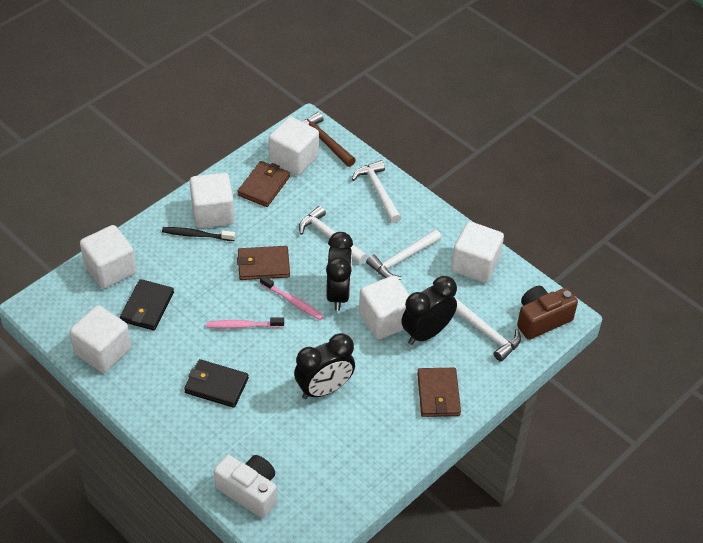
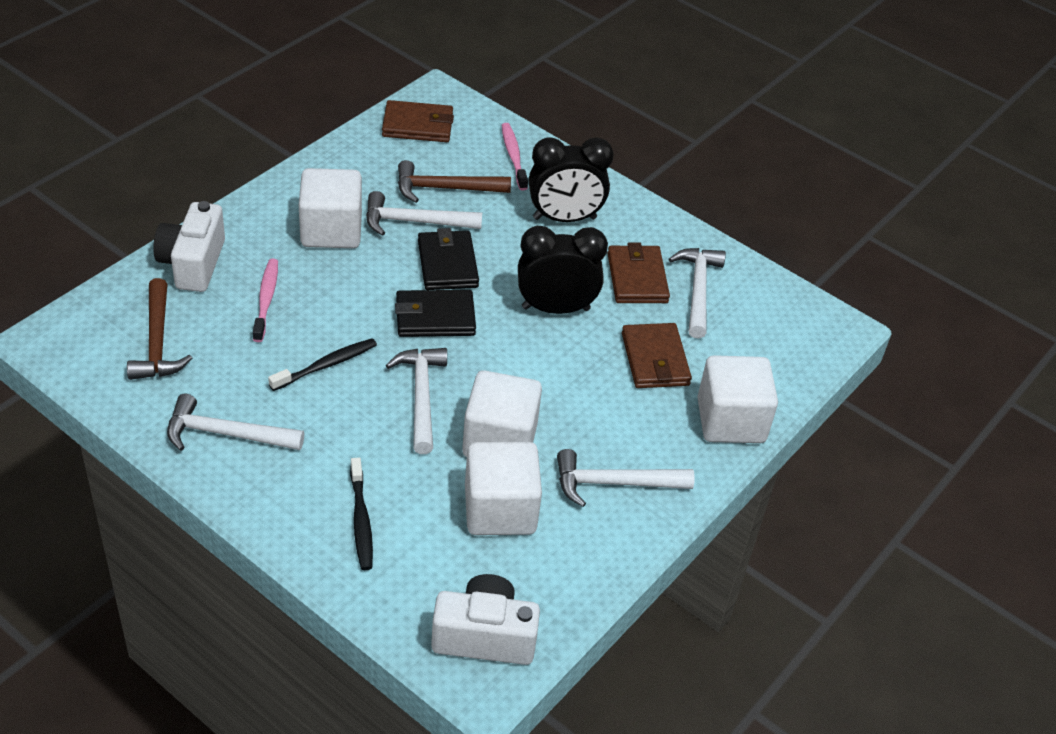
black clock: 3 -> 2
black toothbrush: 1 -> 2
brown camera: 1 -> 0
brown hammer: 1 -> 2
white camera: 1 -> 2
white cube: 6 -> 4
white hammer: 4 -> 5

